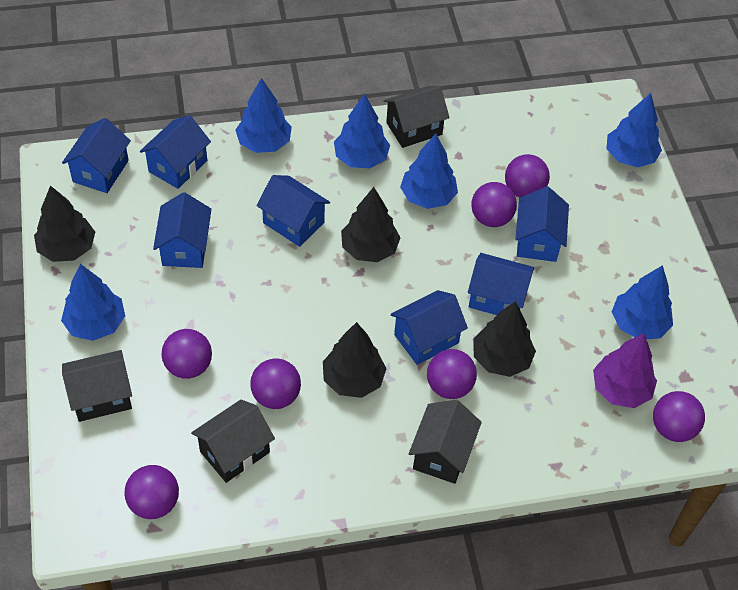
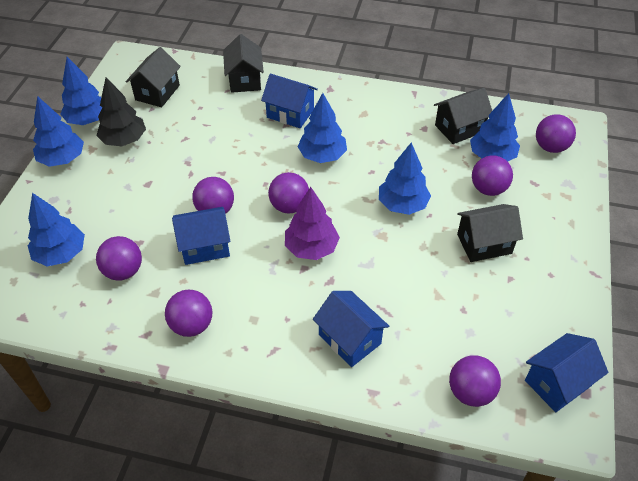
black tree: 4 -> 1
blue house: 7 -> 4

